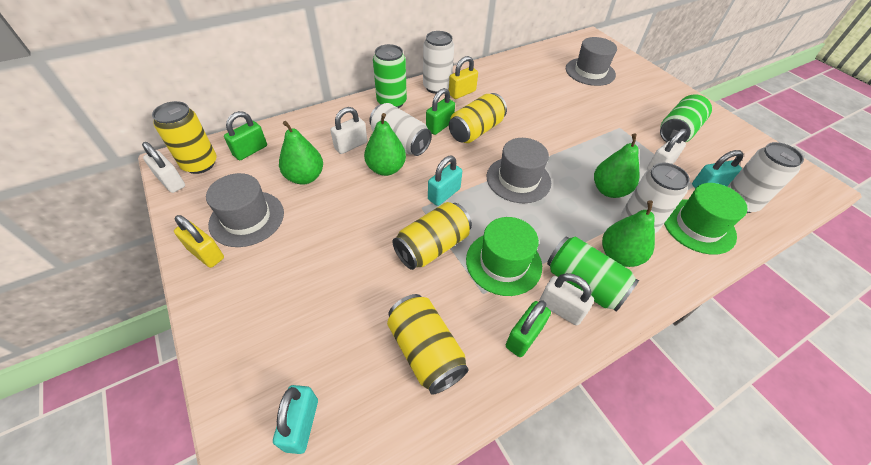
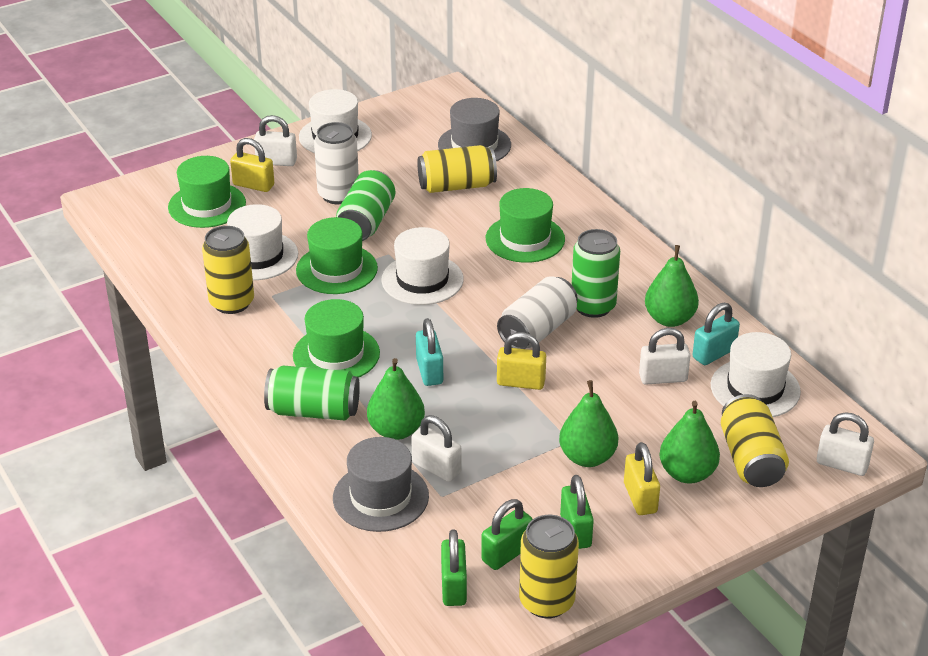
green hat: 2 -> 4
grey hat: 3 -> 2
turquoise padlock: 3 -> 2
white can: 4 -> 2
white hat: 0 -> 4
yellow padlock: 2 -> 3

